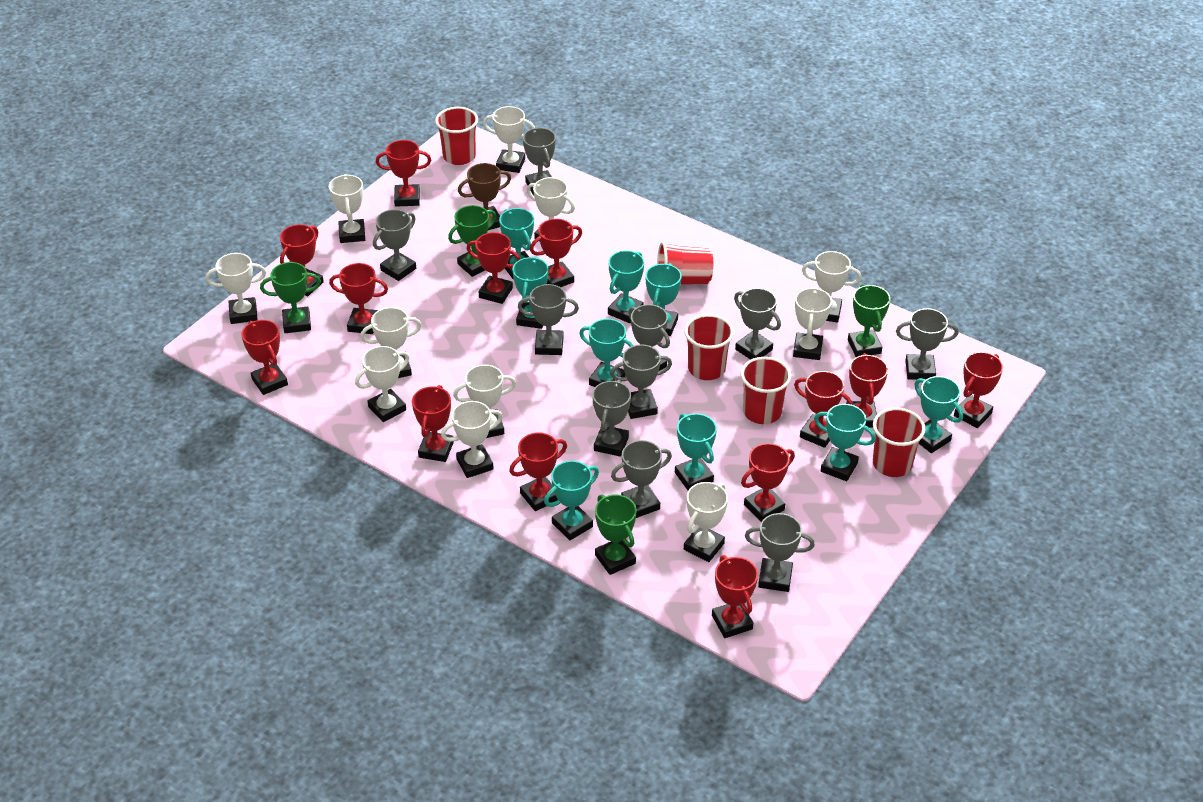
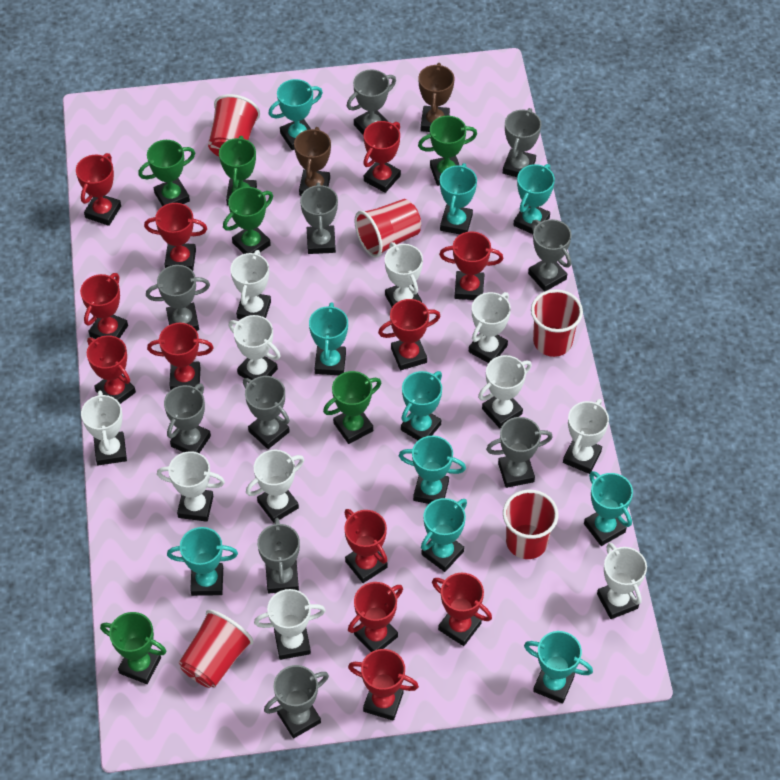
brown trophy: 1 -> 2
green trophy: 4 -> 6
red trophy: 13 -> 12
turquoise trophy: 9 -> 10

